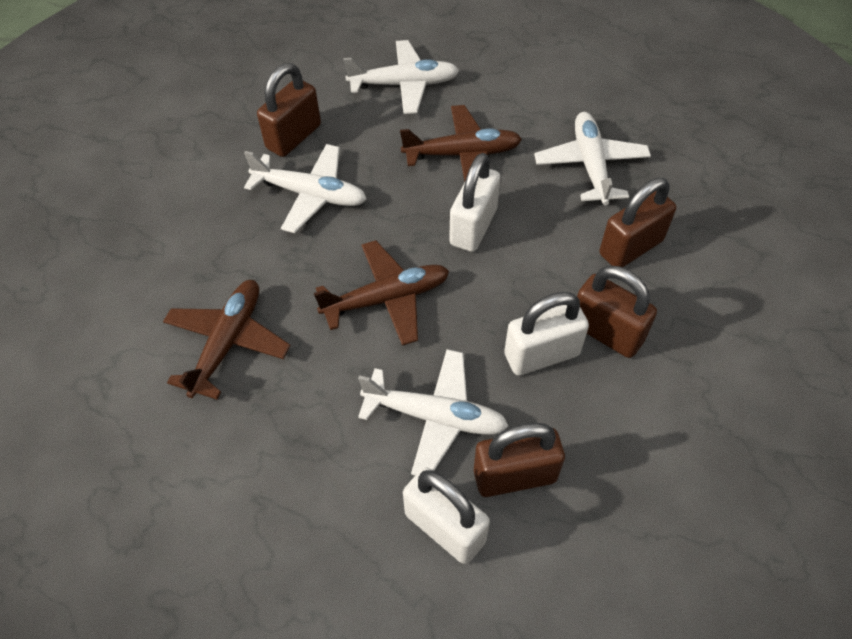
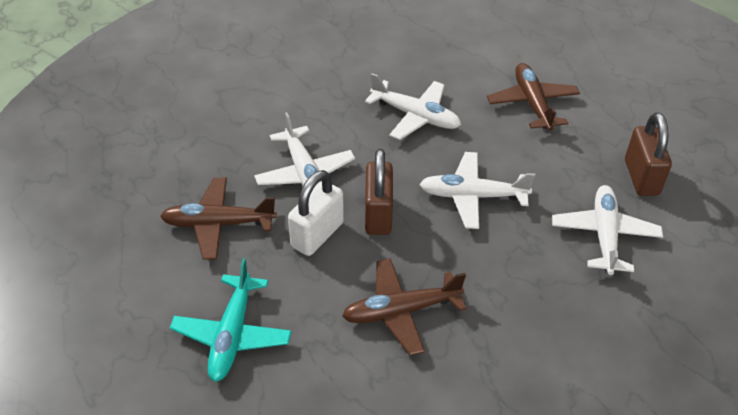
brown padlock: 4 -> 2
turquoise plane: 0 -> 1
white padlock: 3 -> 1

